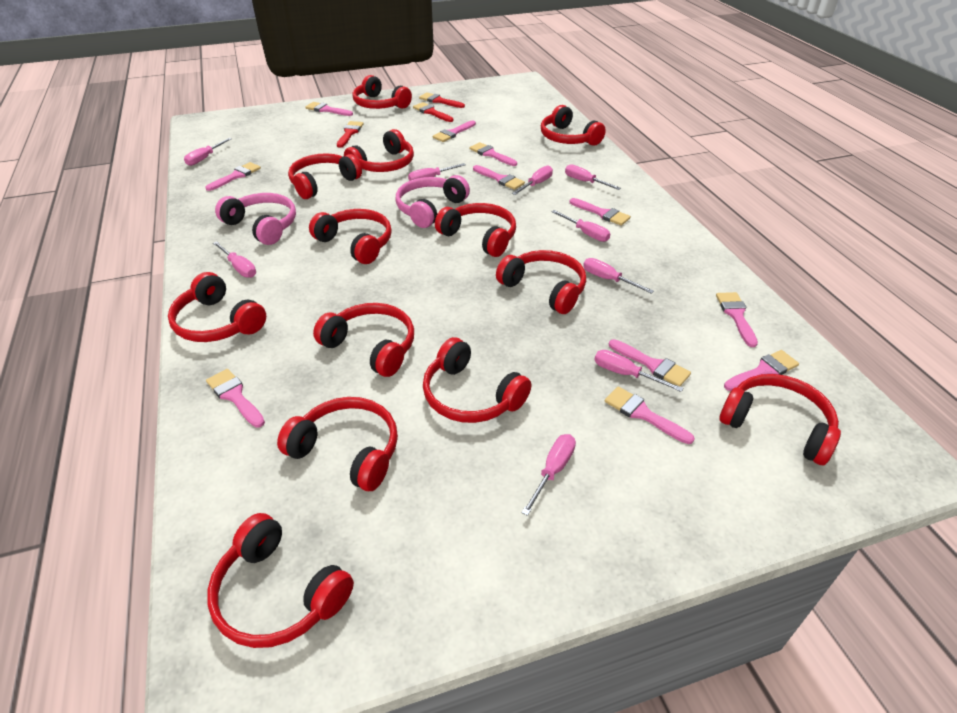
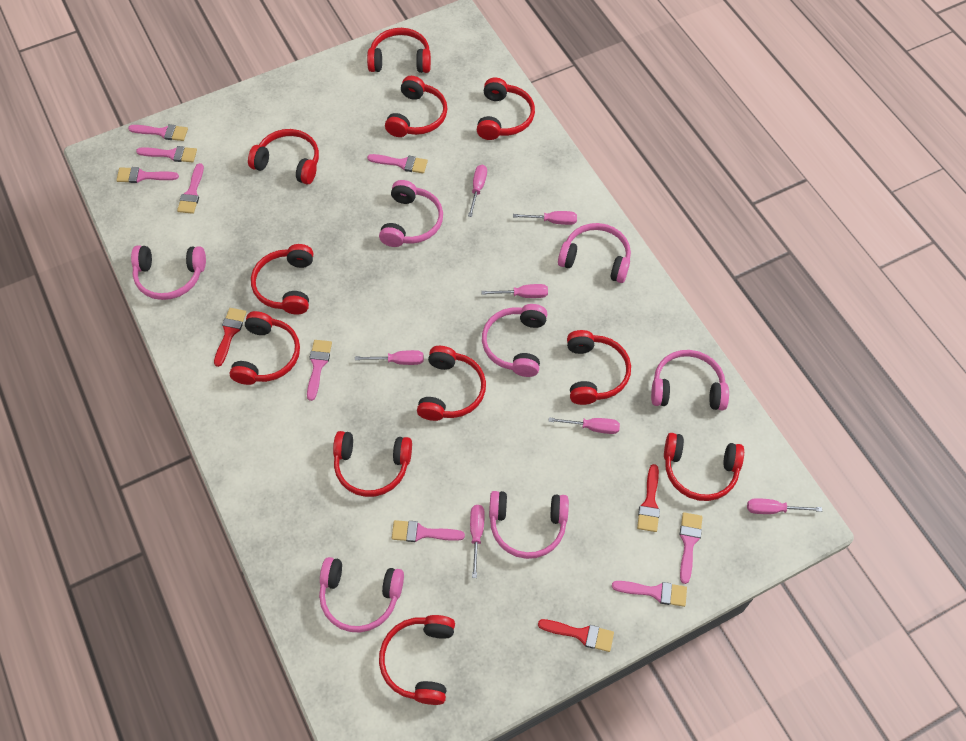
pink brush: 11 -> 9
pink headphones: 2 -> 7
pink screwdriver: 9 -> 7
red headphones: 13 -> 11

